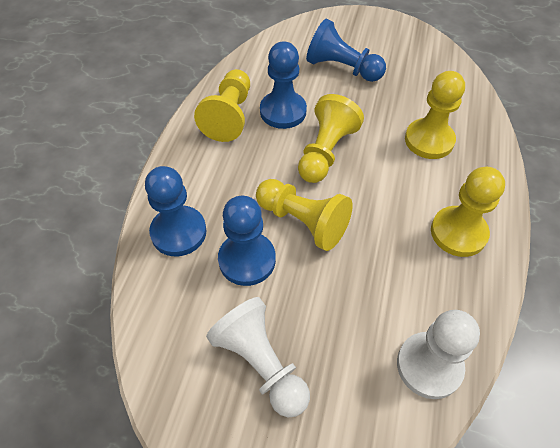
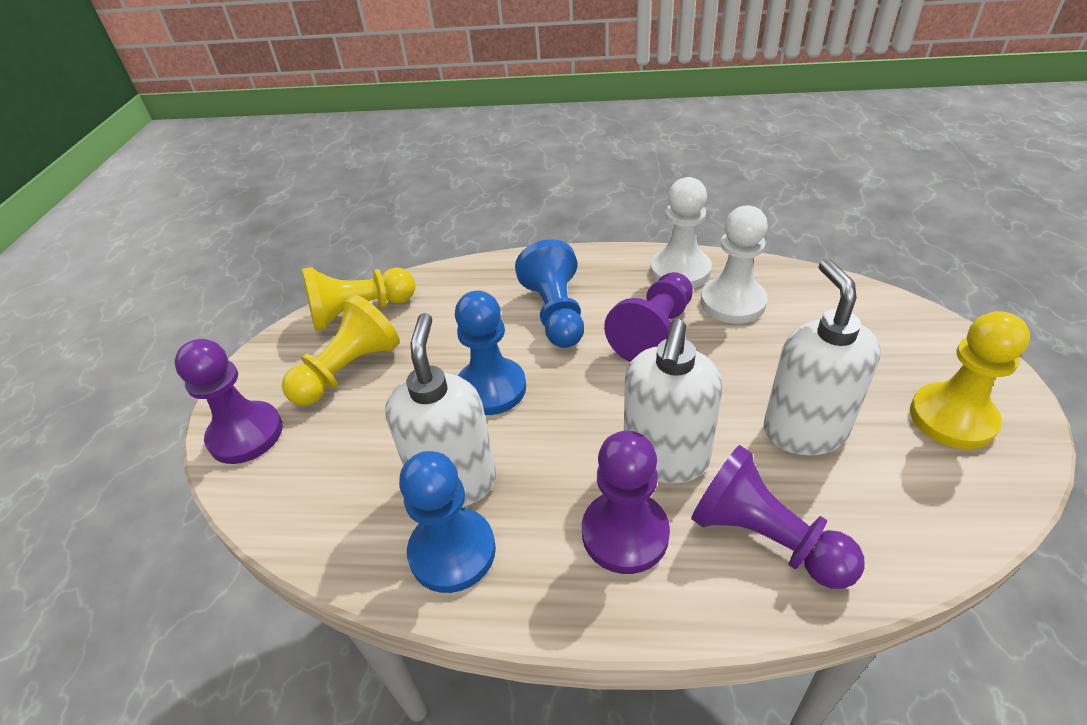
blue pawn: 4 -> 3
purple pawn: 0 -> 4
white soap dispenser: 0 -> 3
yellow pawn: 5 -> 3

